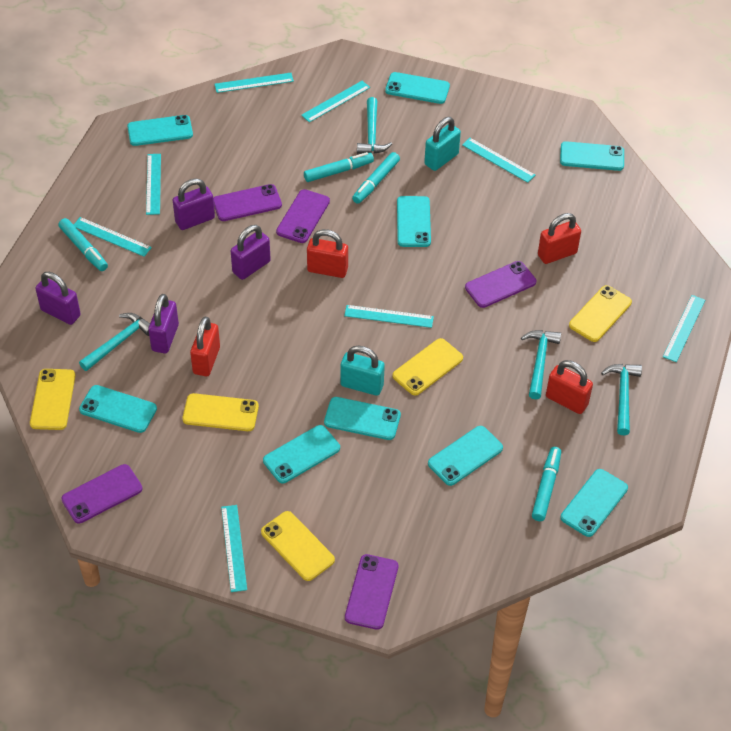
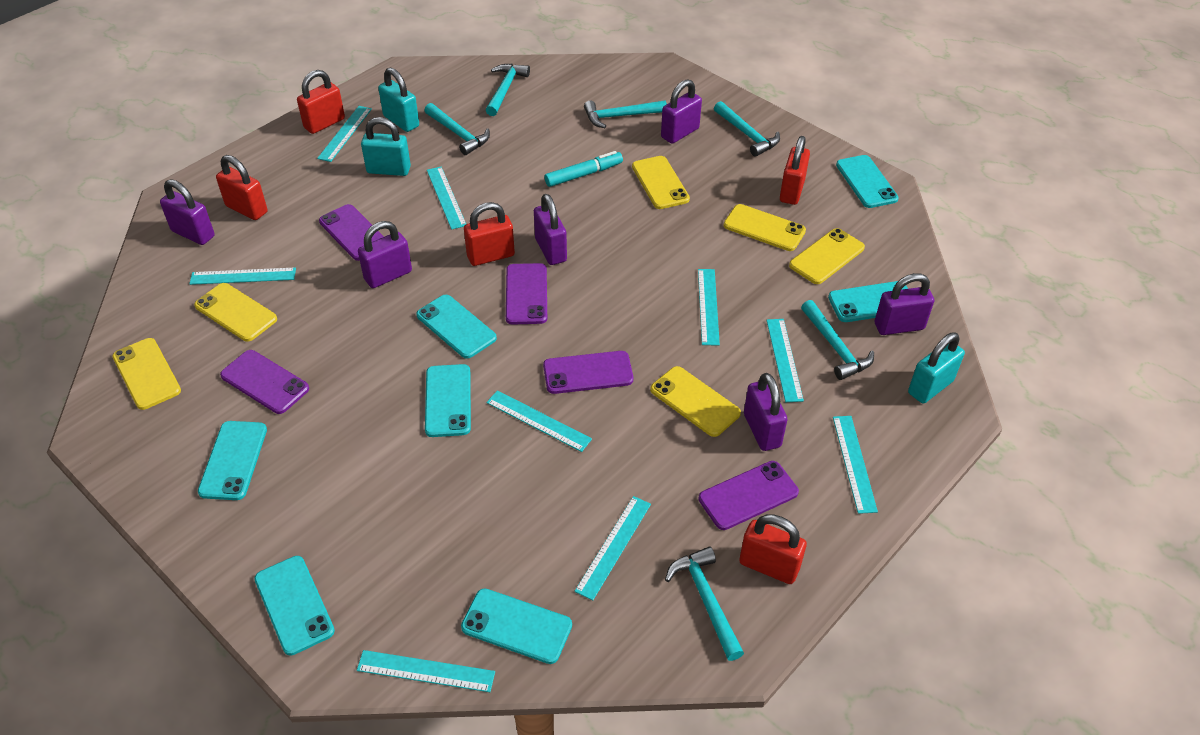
purple padlock: 4 -> 6
red padlock: 4 -> 5
turquoise hammer: 4 -> 6
turquoise marker: 4 -> 1
turquoise padlock: 2 -> 3
turquoise phone: 9 -> 7
turquoise ruler: 8 -> 9
yellow phone: 5 -> 6

